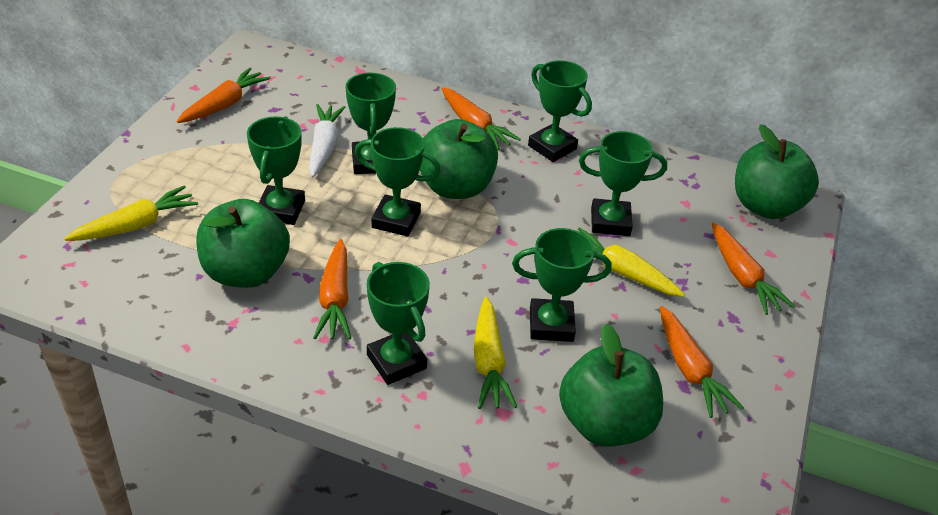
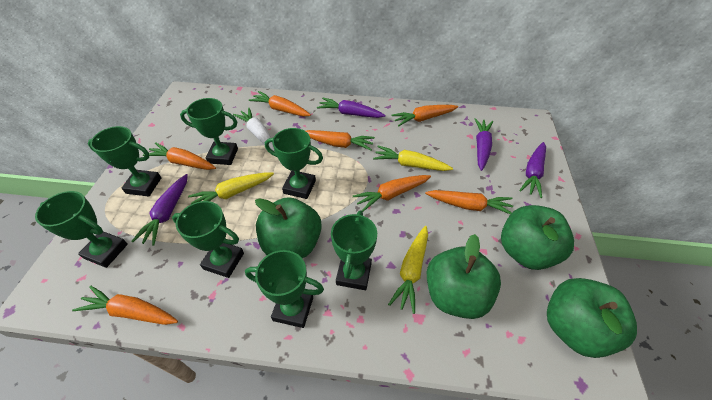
orange carrot: 5 -> 7
purple carrot: 0 -> 4

